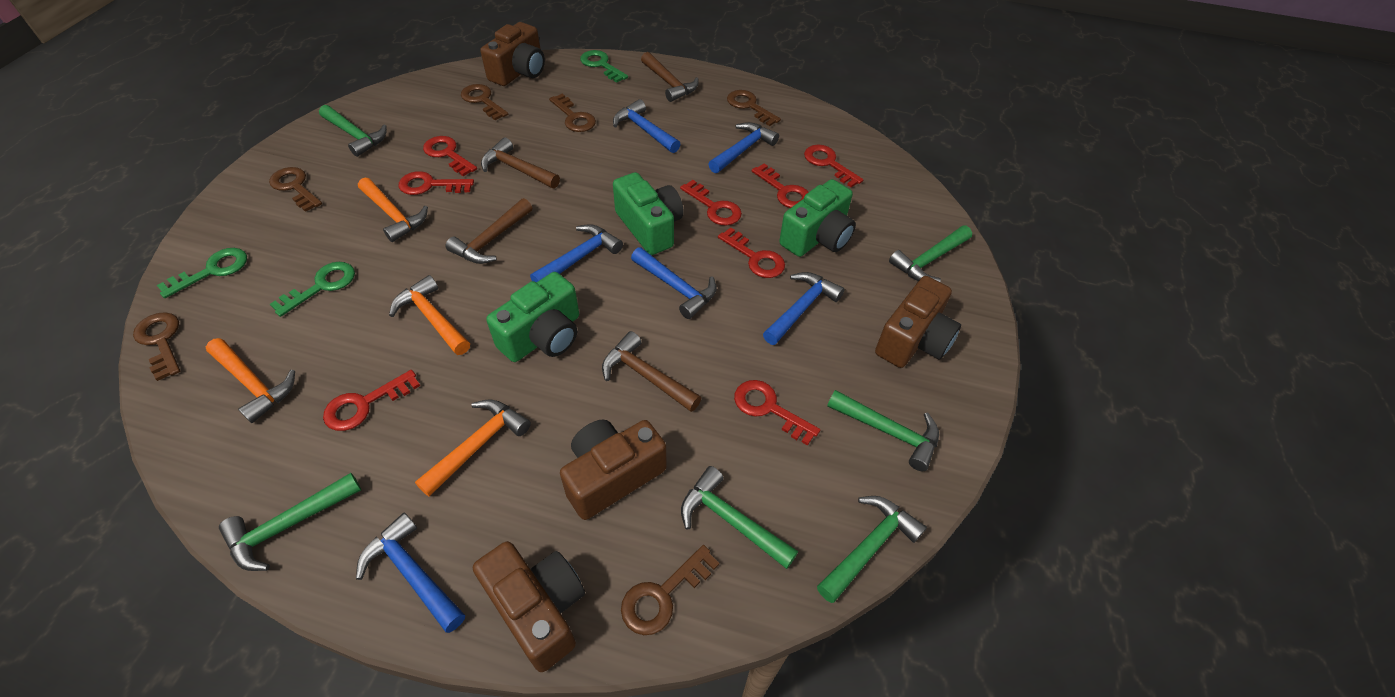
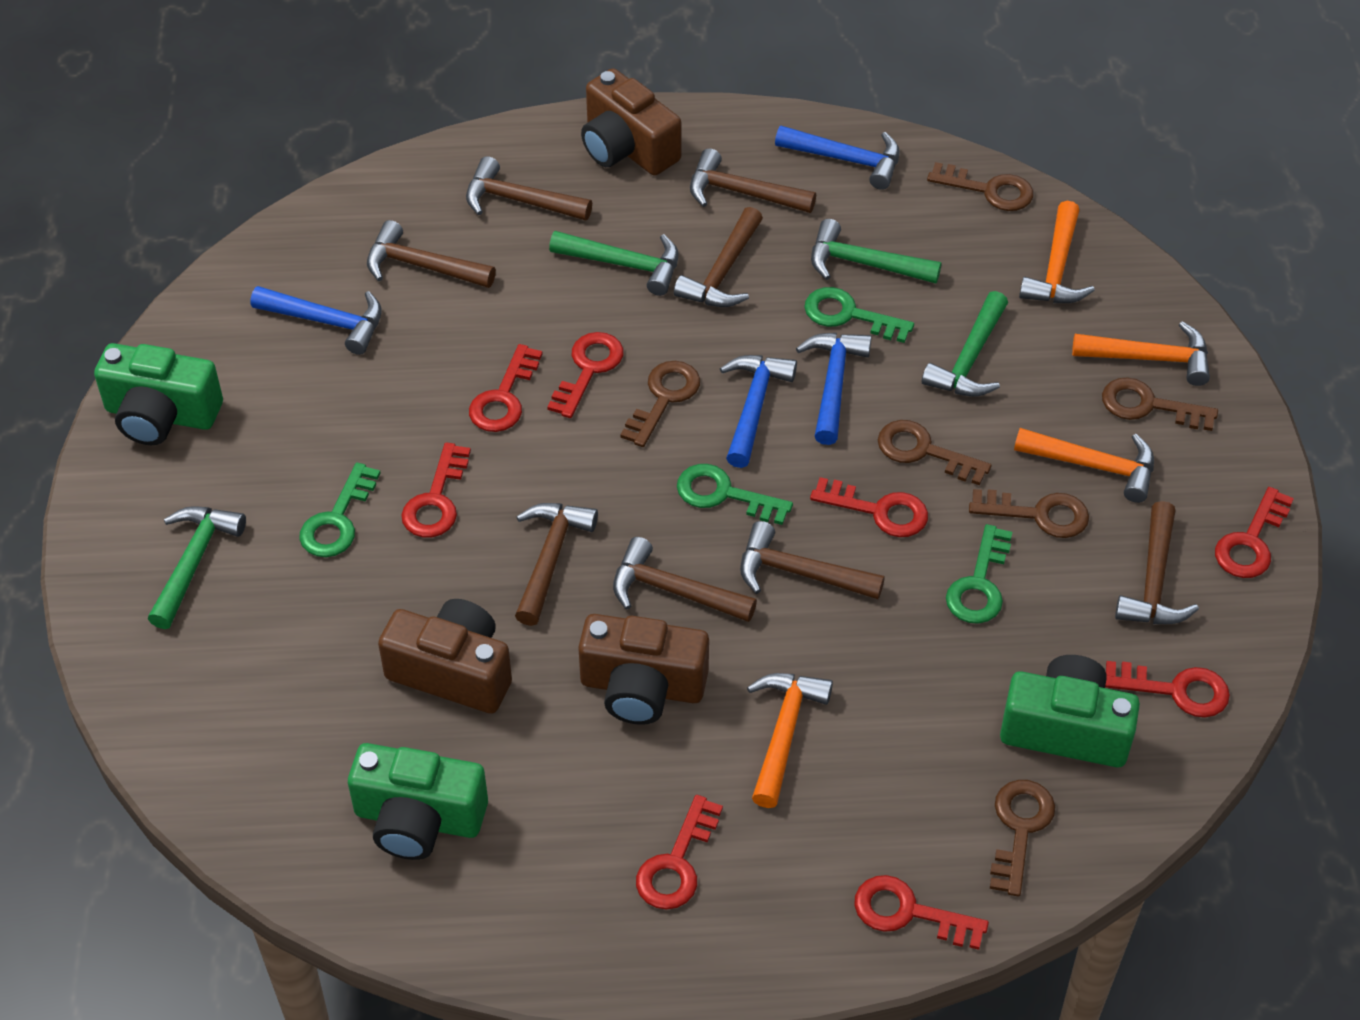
blue hammer: 6 -> 4
brown camera: 4 -> 3
brown hammer: 4 -> 8
green hammer: 6 -> 4
green key: 3 -> 4

